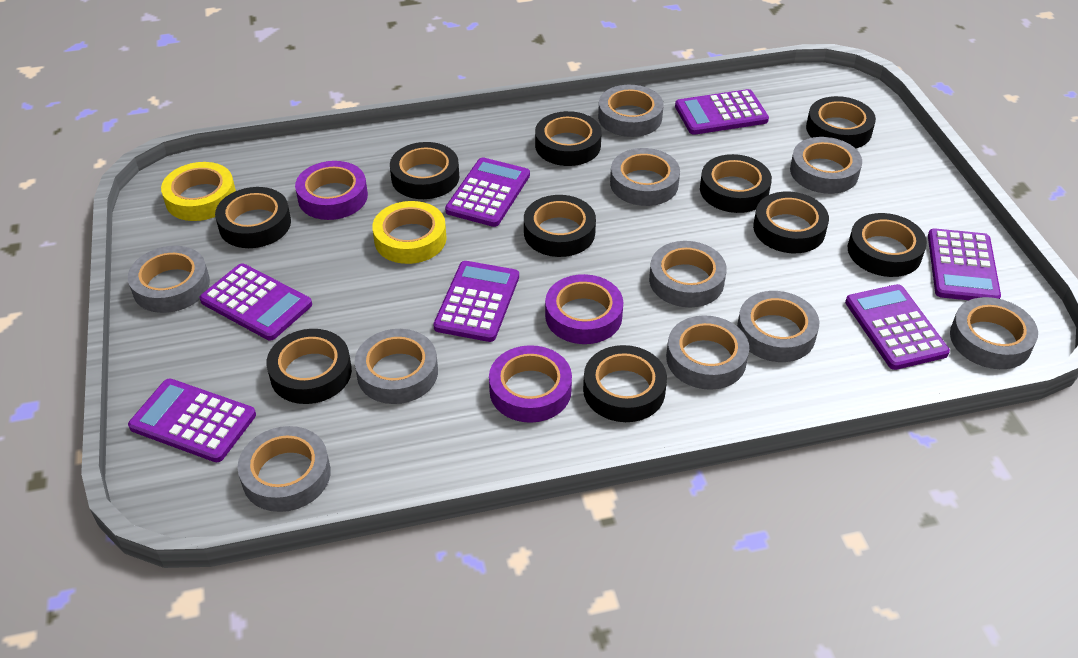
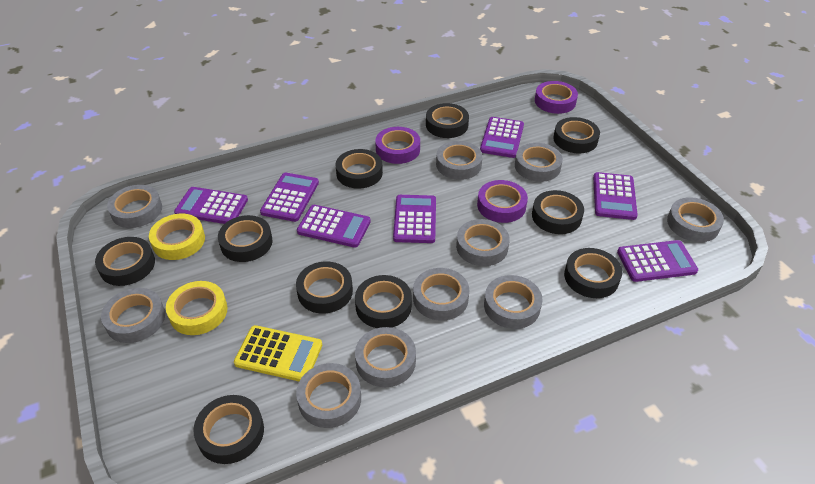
yellow calculator: 0 -> 1

